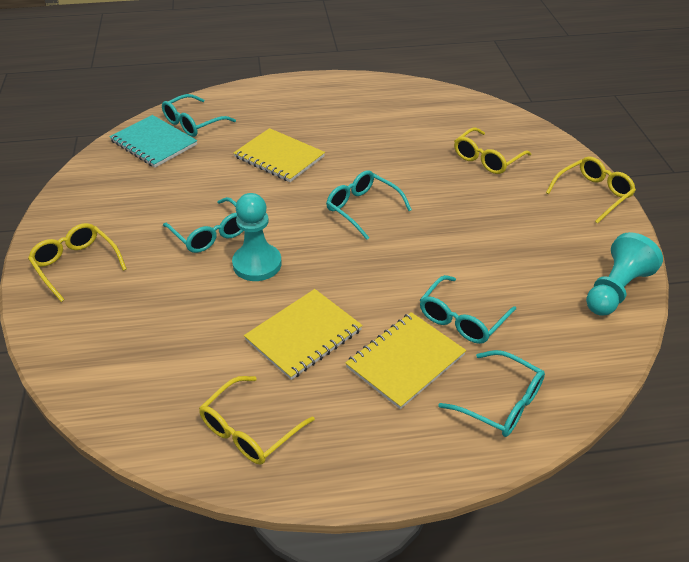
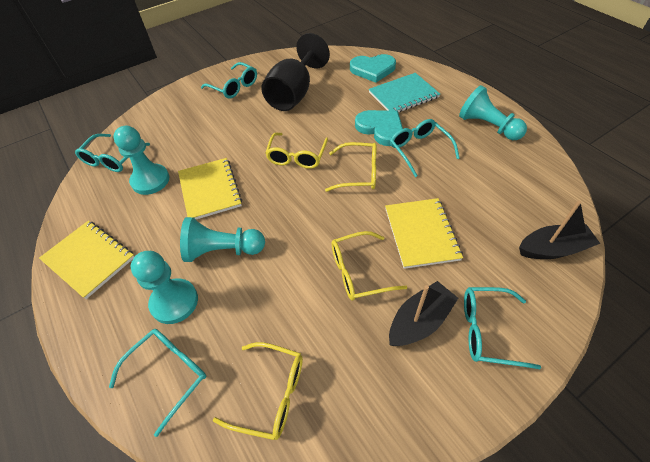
black boat: 0 -> 2
black goblet: 0 -> 1
turquoise heart: 0 -> 2
turquoise pawn: 2 -> 4

